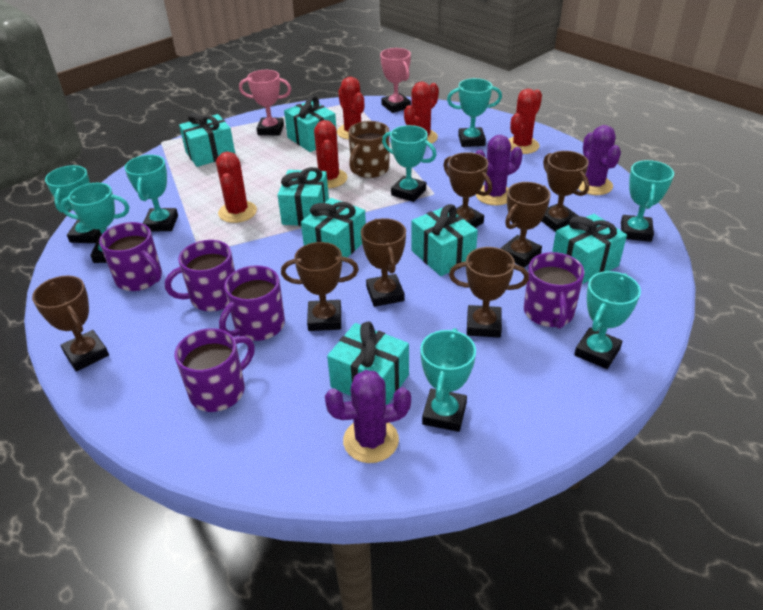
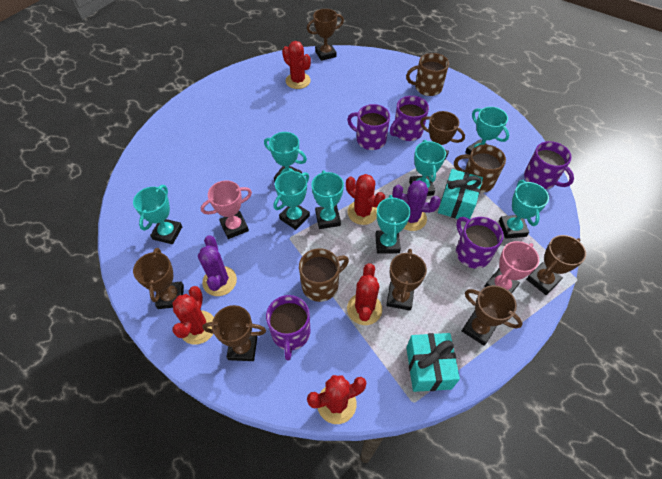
brown mug: 1 -> 3
purple cactus: 3 -> 2
turquoise gift: 7 -> 2

